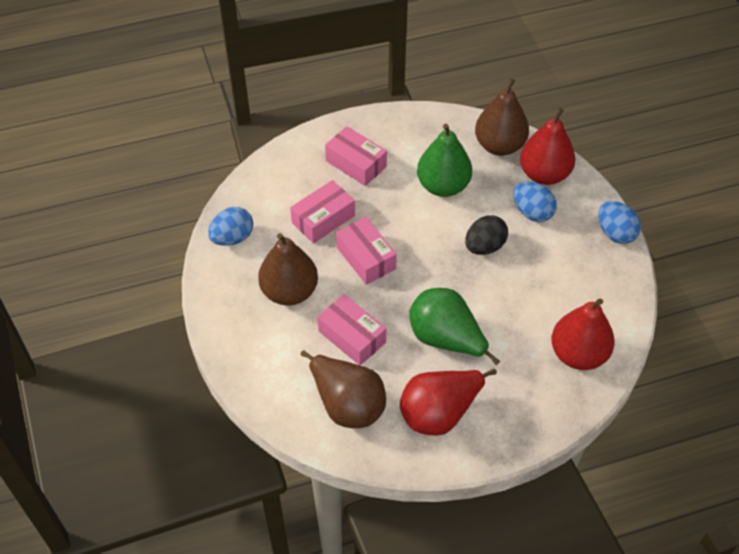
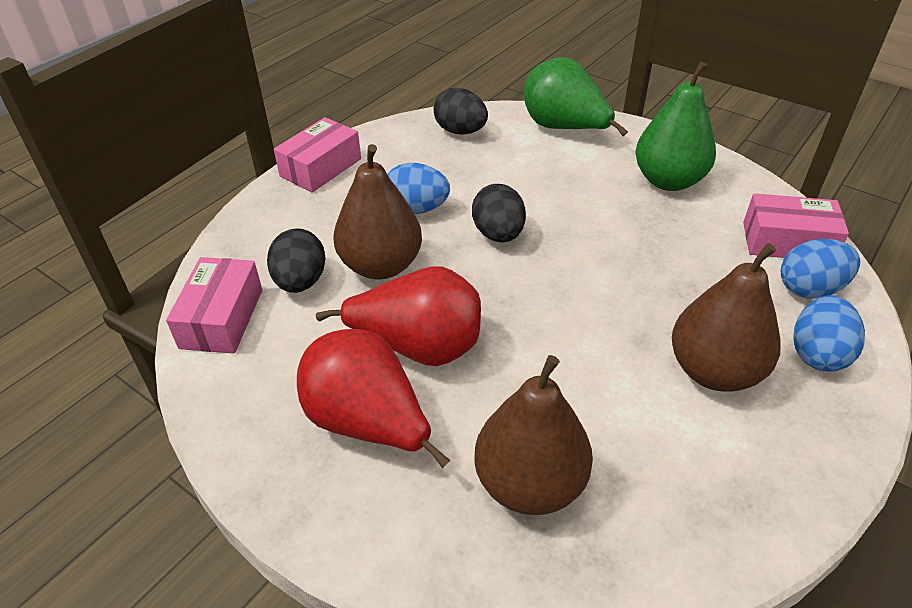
black egg: 1 -> 3
pink box: 4 -> 3
red pear: 3 -> 2

